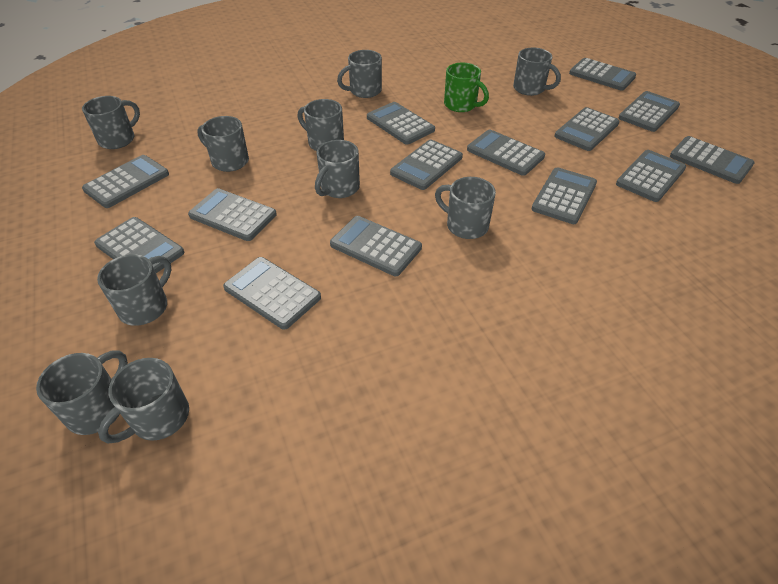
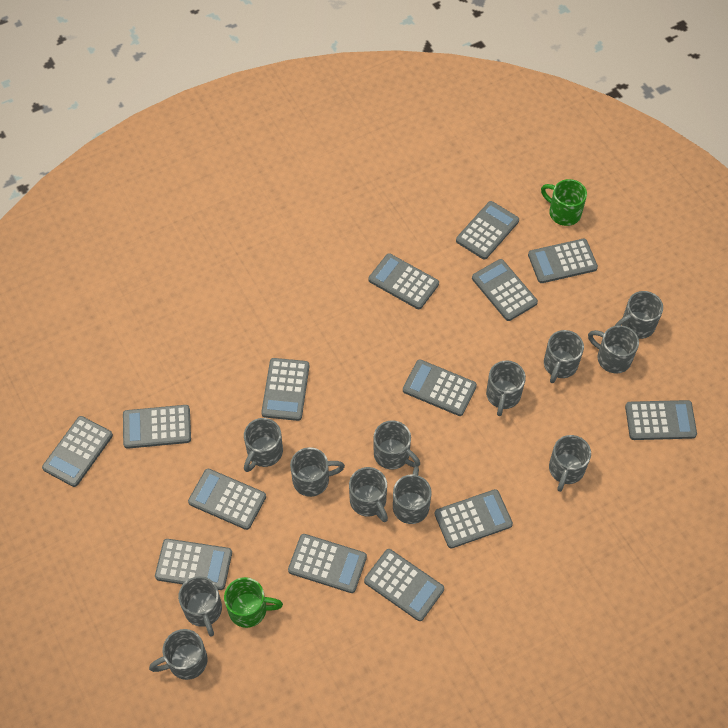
green mug: 1 -> 2
grey mug: 10 -> 12

